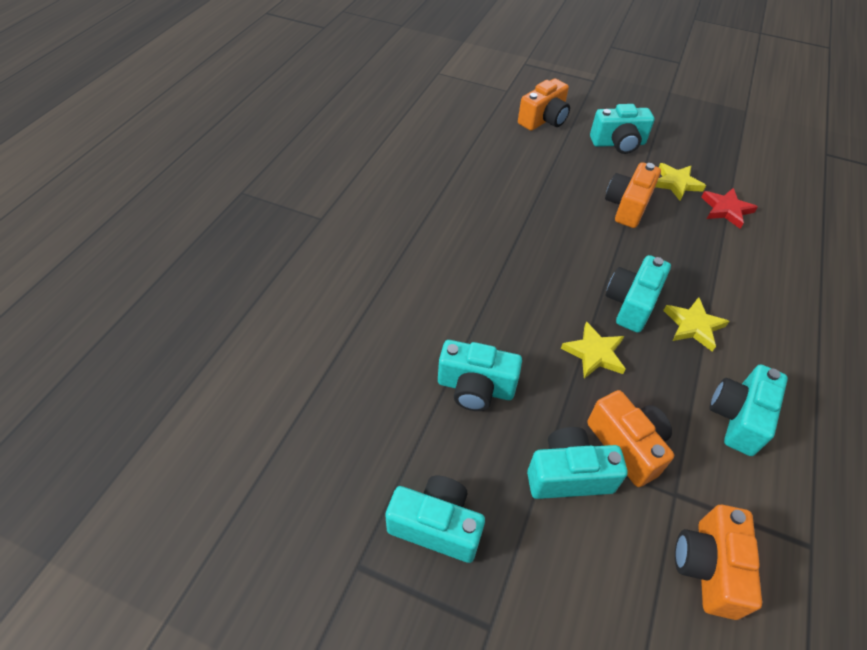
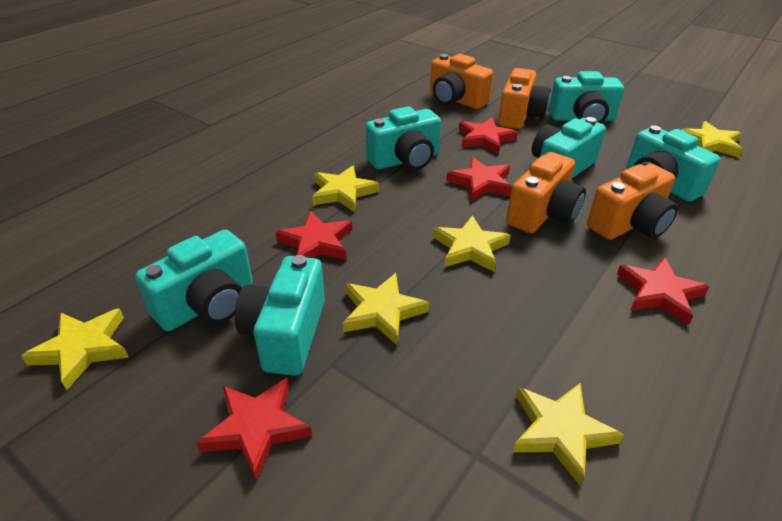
red star: 1 -> 5
yellow star: 3 -> 6

